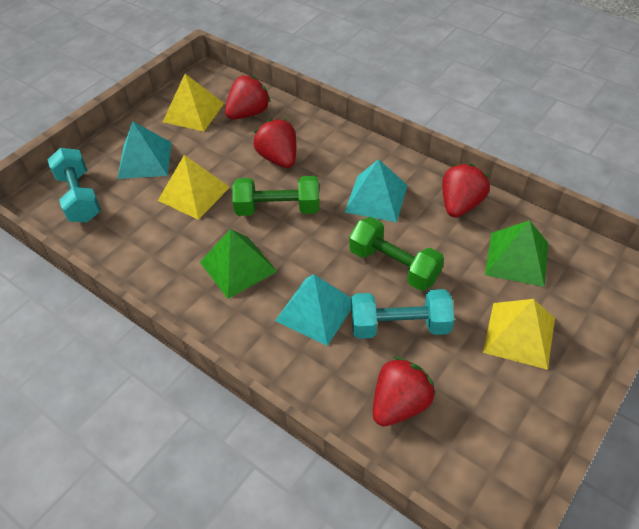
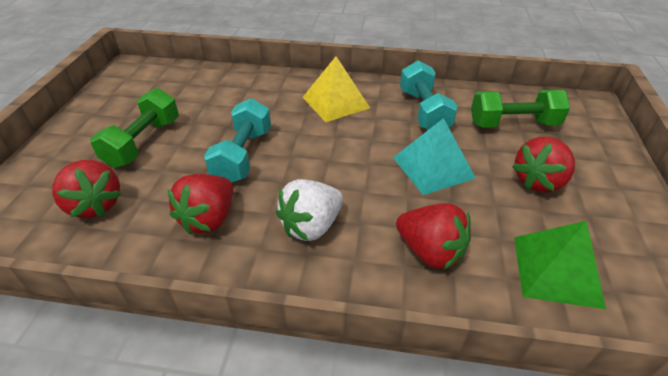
green pyramid: 2 -> 1
turquoise pyramid: 3 -> 1
white strawberry: 0 -> 1
yellow pyramid: 3 -> 1

